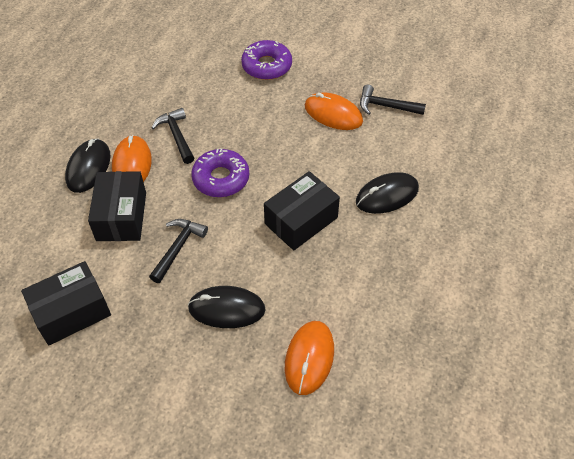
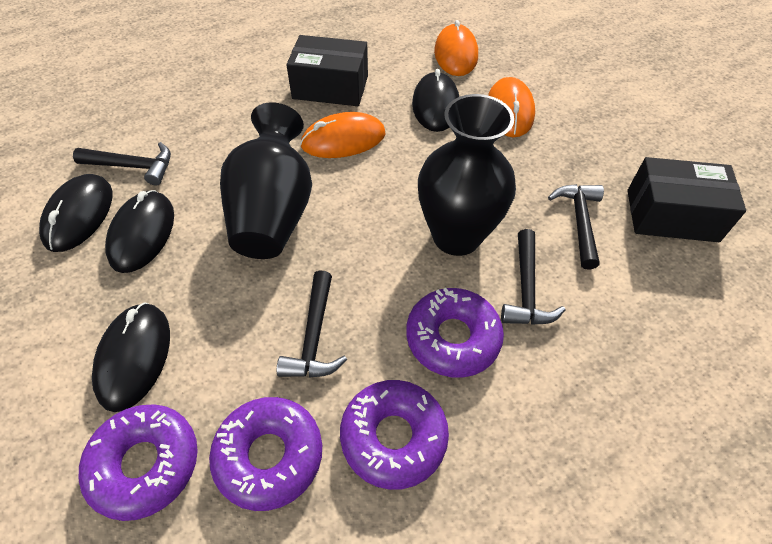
black box: 3 -> 2
black hammer: 3 -> 4
black mouse: 3 -> 4
black vase: 0 -> 2
purple donut: 2 -> 4

